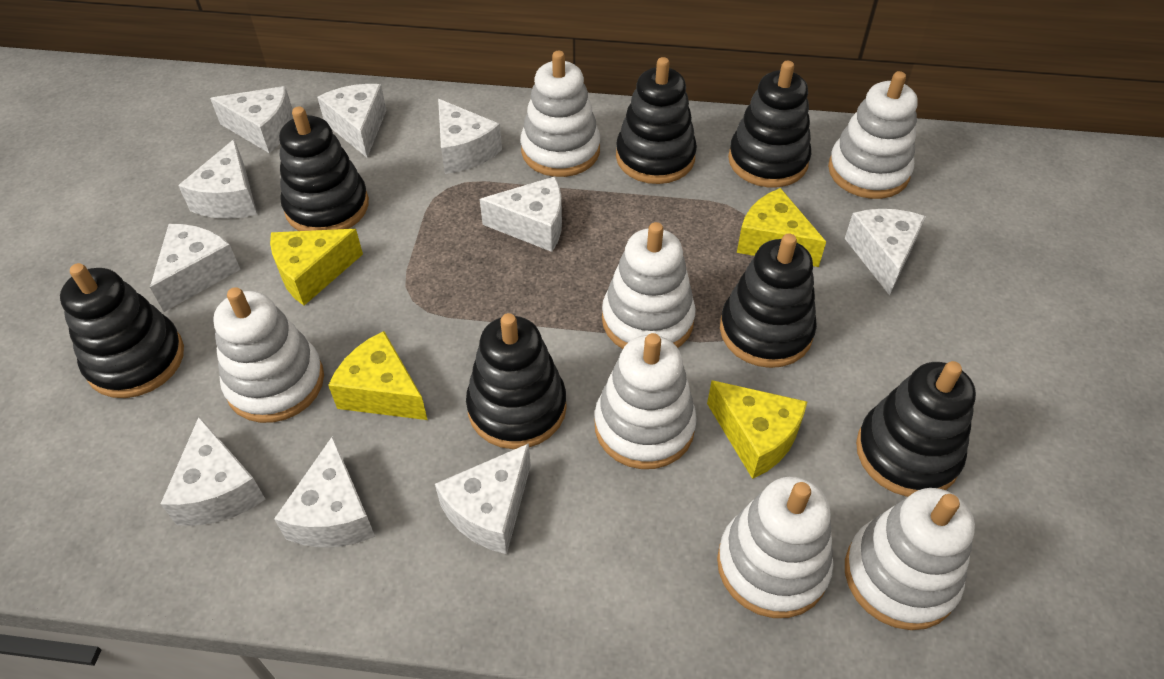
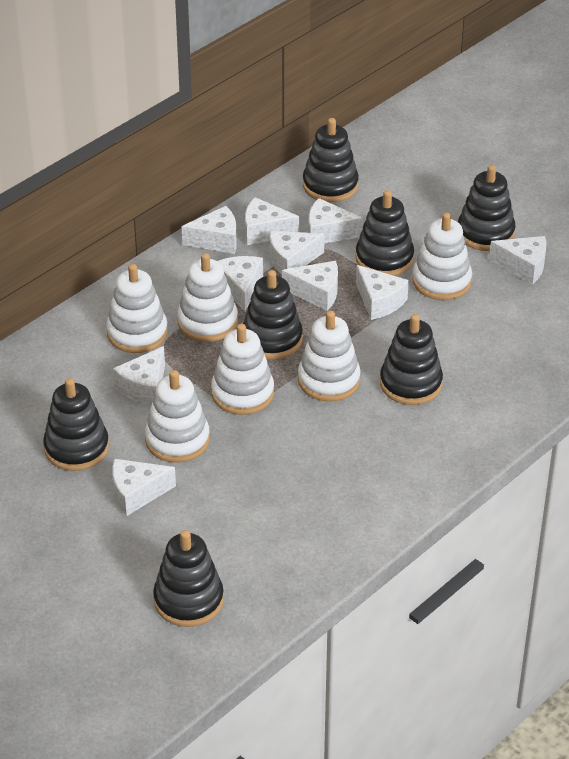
white stacking toy: 7 -> 6
yellow cheese: 4 -> 0

